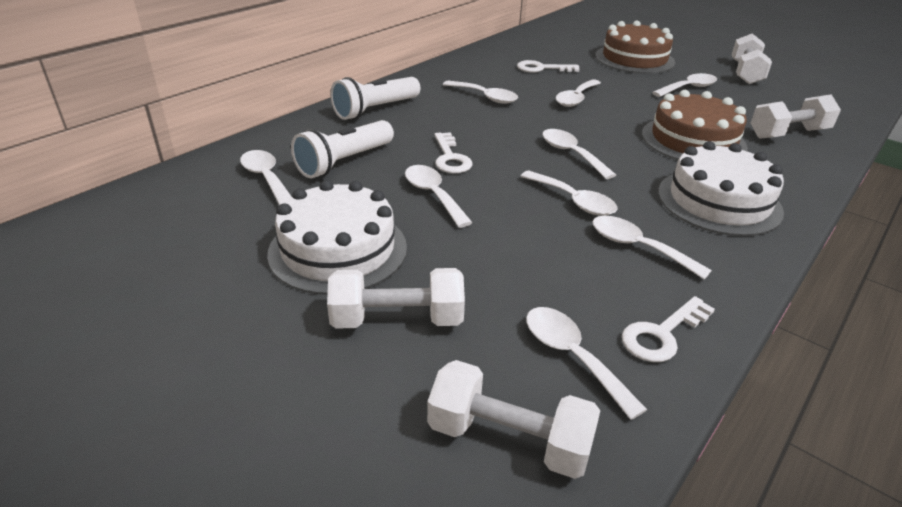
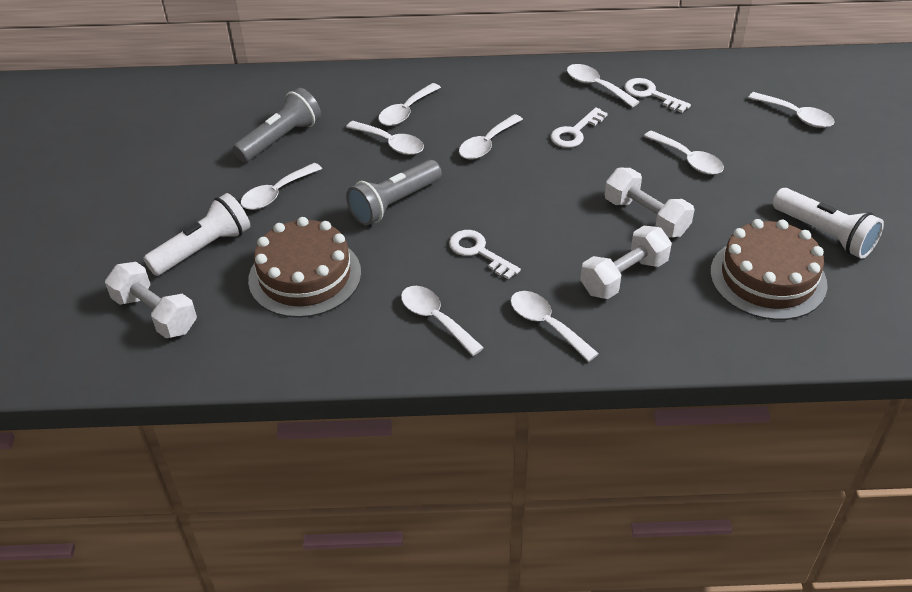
grey flashlight: 0 -> 2
white cake: 2 -> 0
white dumbbell: 4 -> 3

